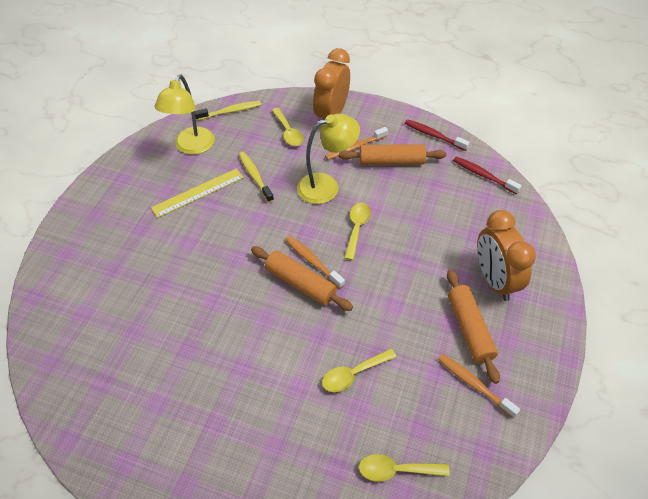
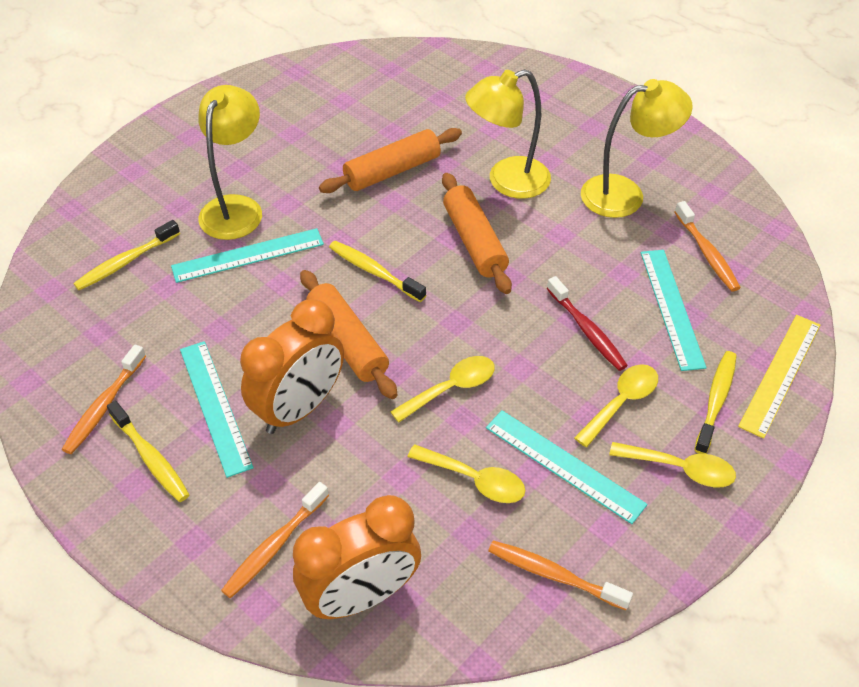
orange toothbrush: 3 -> 4
red toothbrush: 2 -> 1
turquoise ruler: 0 -> 4
yellow lamp: 2 -> 3
yellow toothbrush: 2 -> 4

